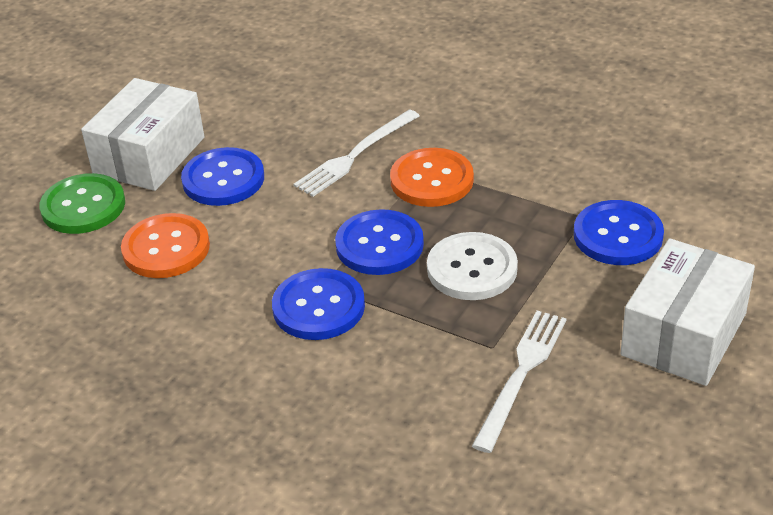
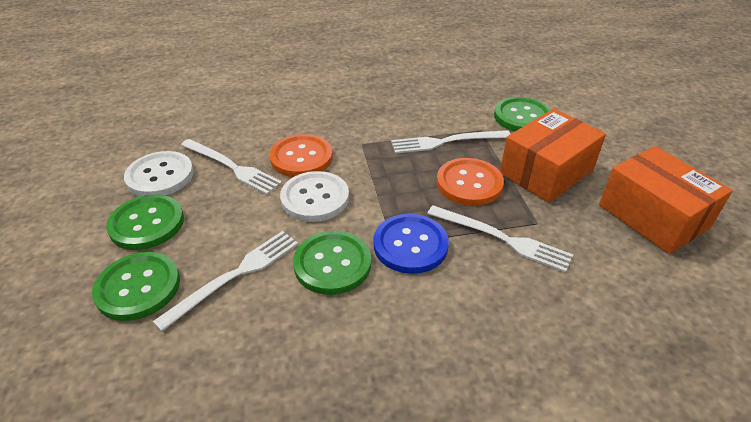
blue button: 4 -> 1
green button: 1 -> 4
orange box: 0 -> 2
white box: 2 -> 0
white button: 1 -> 2
white fork: 2 -> 4

